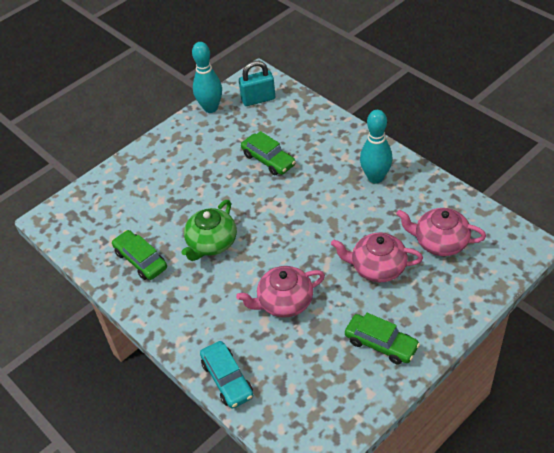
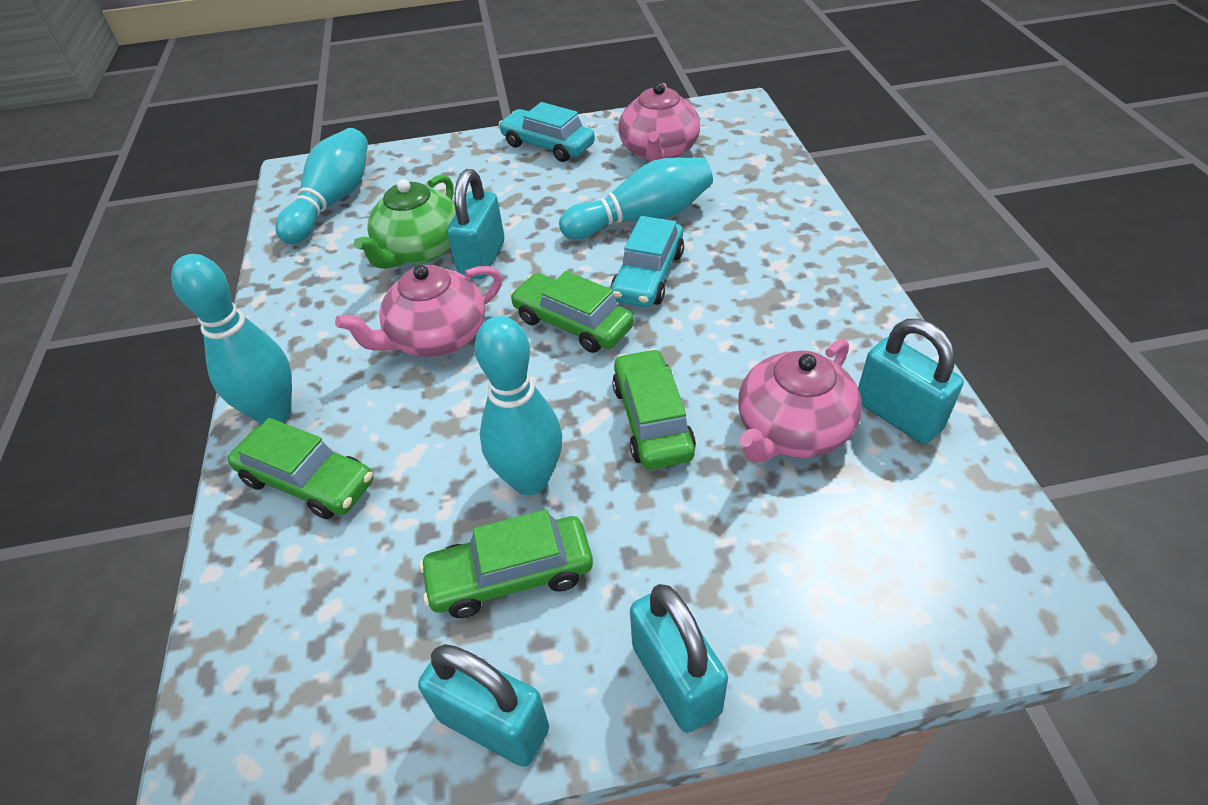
green car: 3 -> 4
turquoise bowling pin: 2 -> 4
turquoise car: 1 -> 2
turquoise padlock: 1 -> 4

